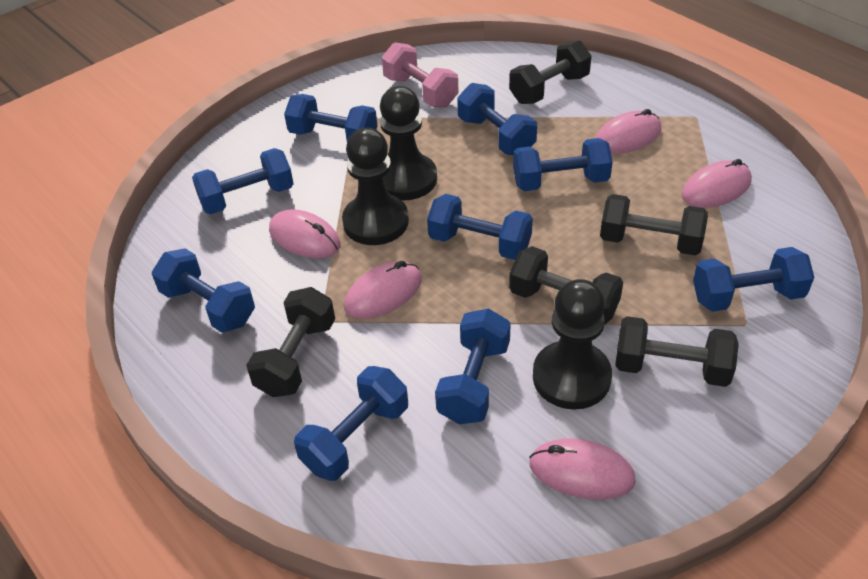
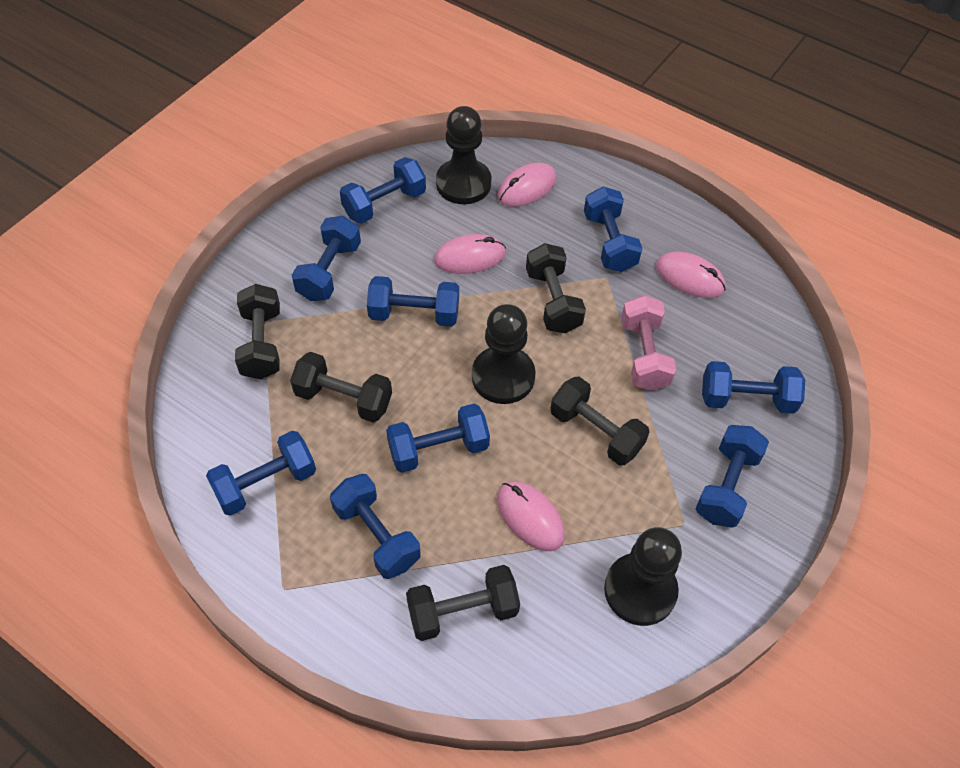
pink mouse: 5 -> 4

